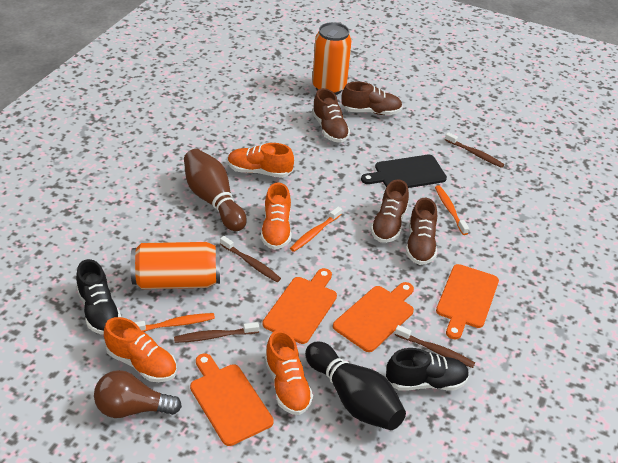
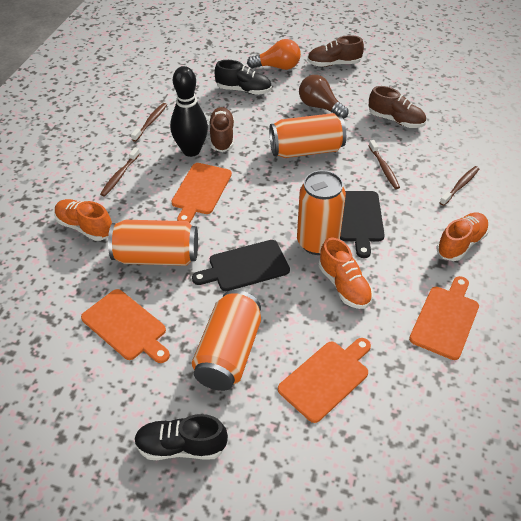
black cutting board: 1 -> 2
brown bowling pin: 1 -> 0
brown shoe: 4 -> 3
orange can: 2 -> 4
orange light bulb: 0 -> 1
orange shoe: 4 -> 3
orange toothbrush: 3 -> 0

